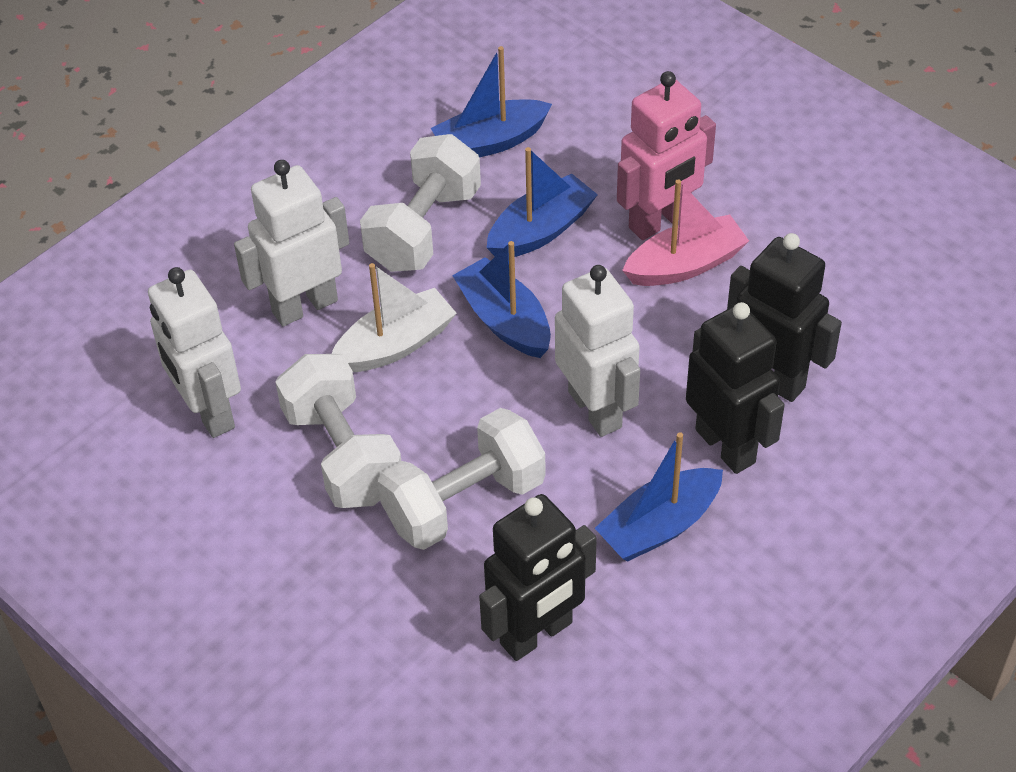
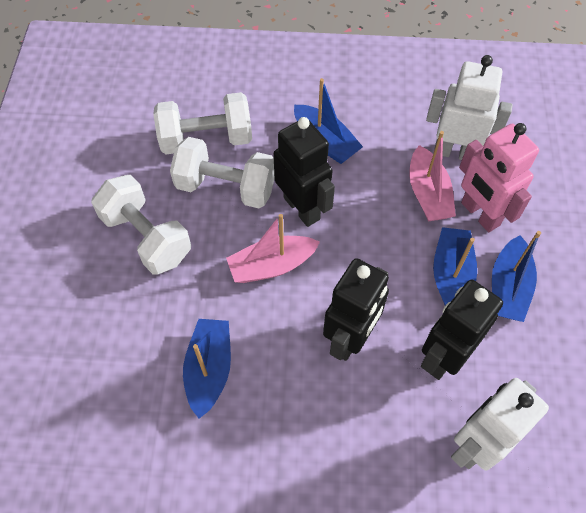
pink boat: 1 -> 2
white boat: 1 -> 0
white robot: 3 -> 2

